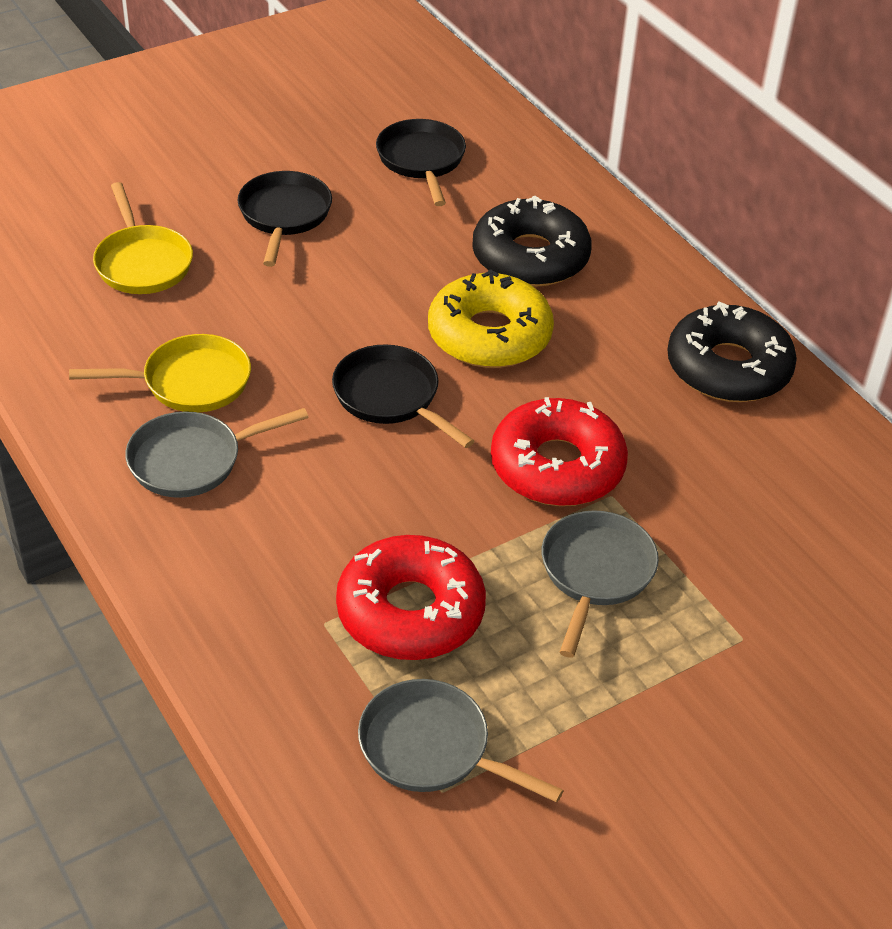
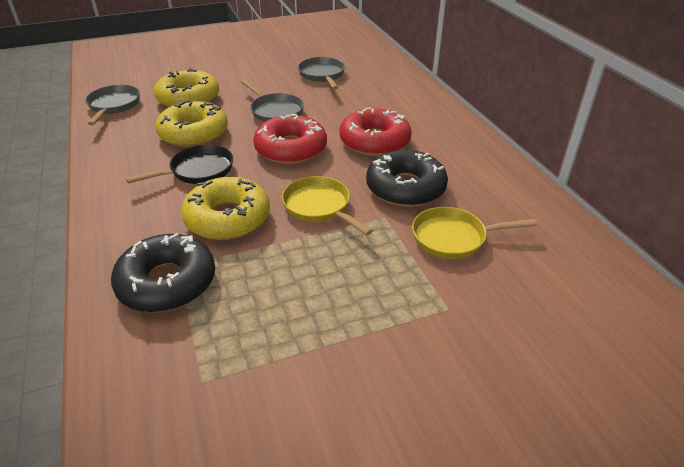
black pan: 3 -> 1
yellow donut: 1 -> 3

